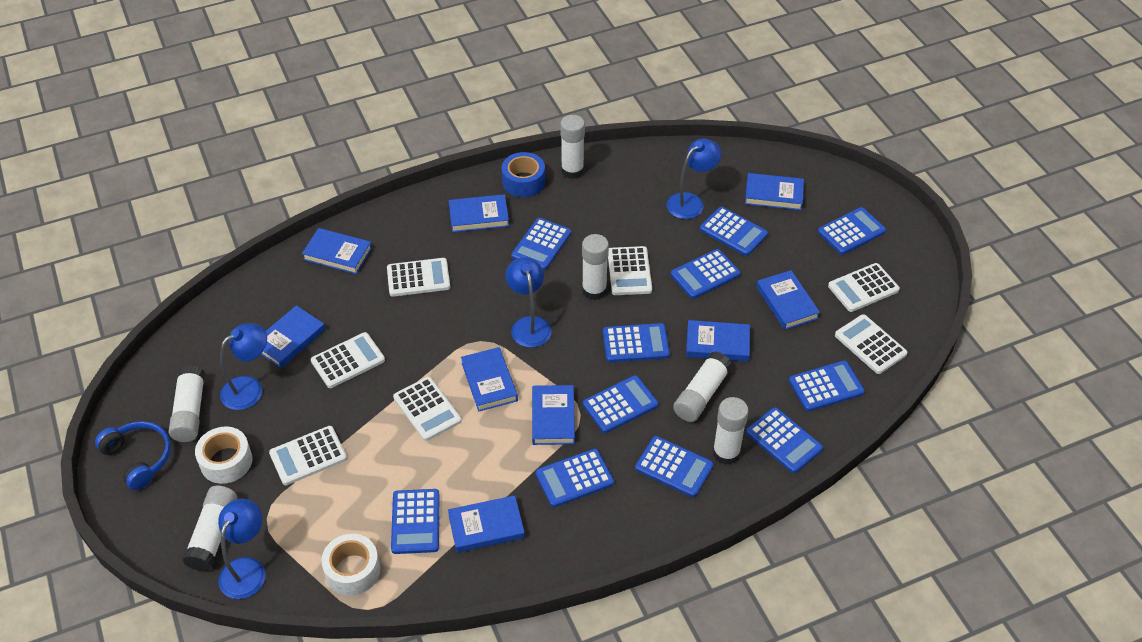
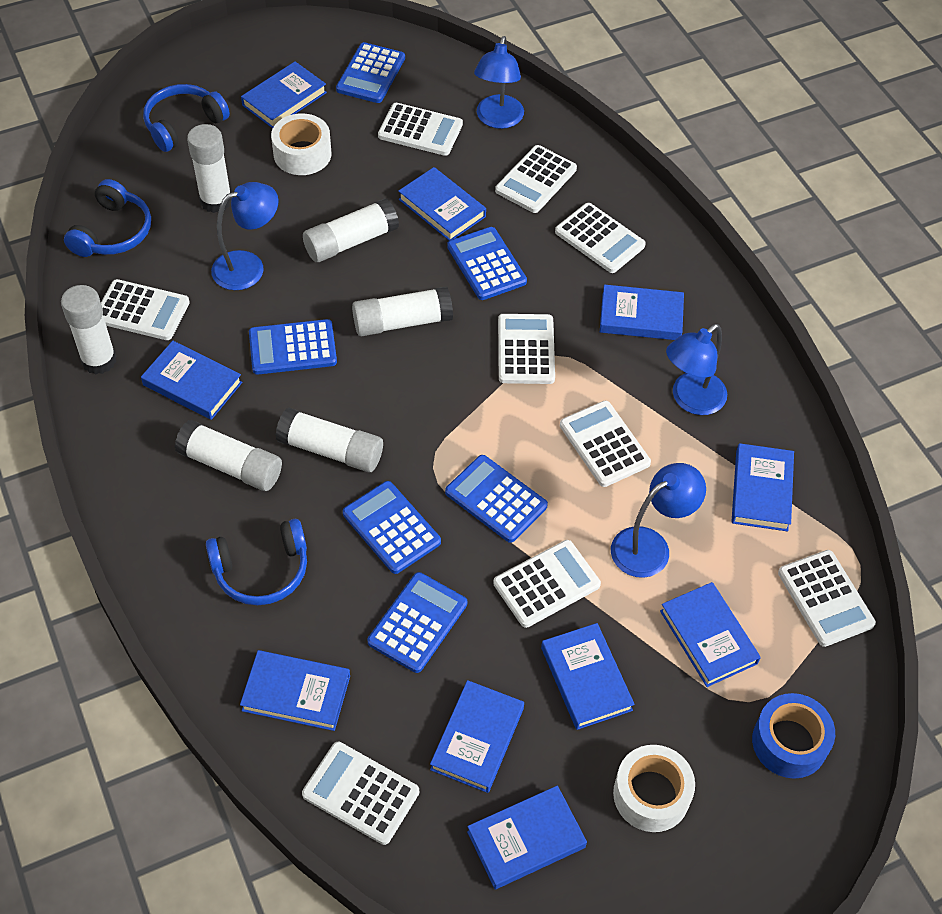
blue book: 9 -> 10
blue calculator: 11 -> 6
blue headphones: 1 -> 3
white calculator: 7 -> 9

